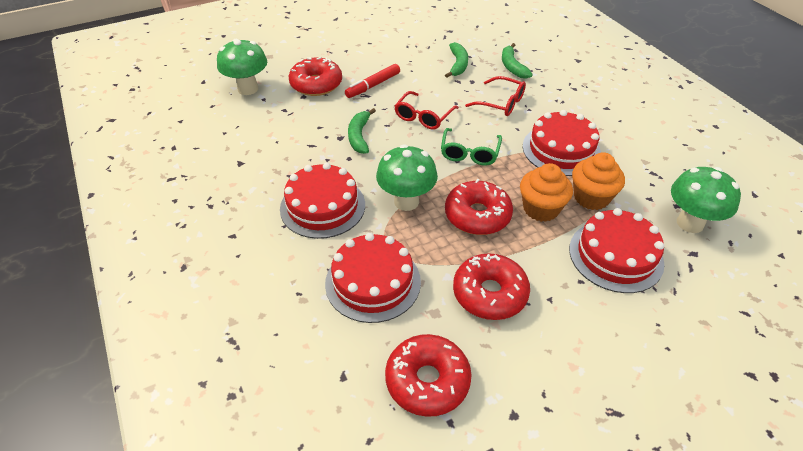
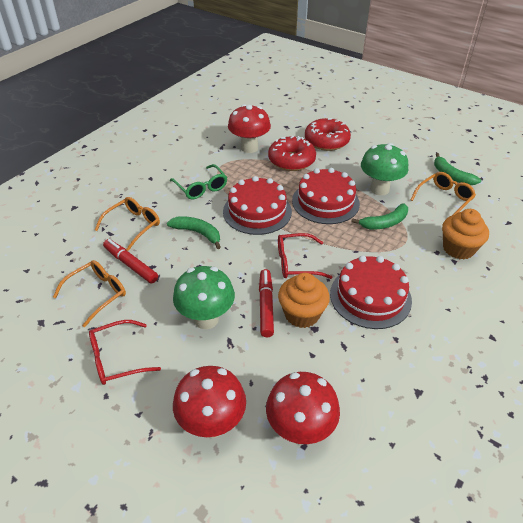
green mushroom: 3 -> 2
orange glasses: 0 -> 3
red cake: 4 -> 3
red donut: 4 -> 2
red marker: 1 -> 2
red mushroom: 0 -> 3

